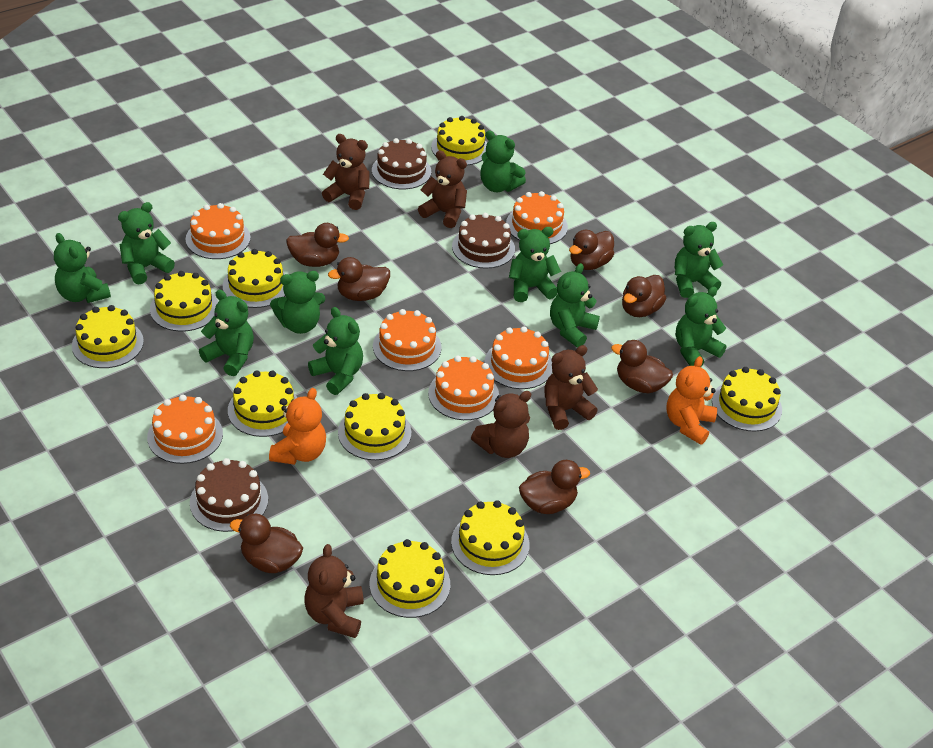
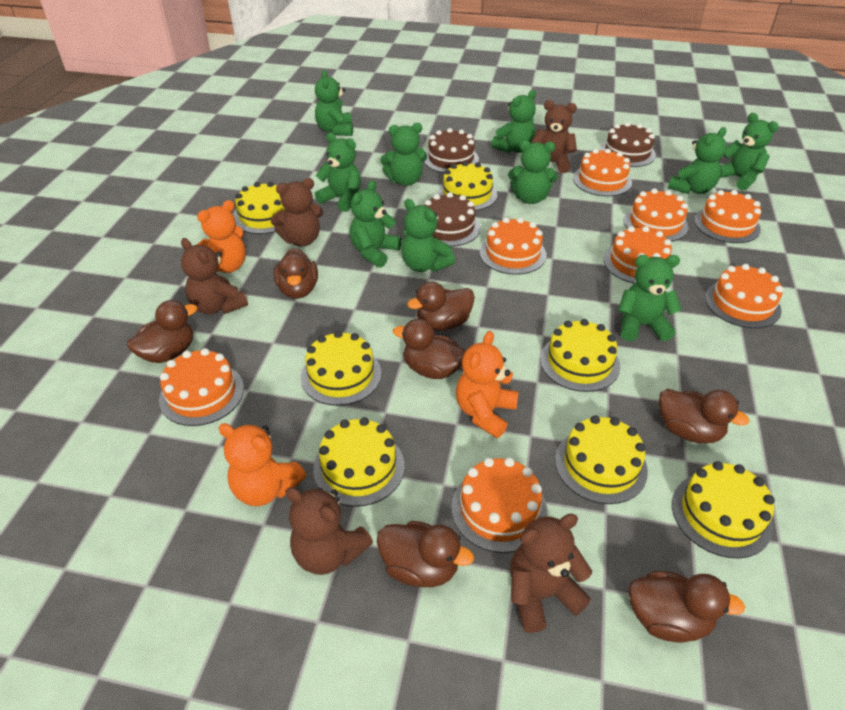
orange cake: 6 -> 8
orange teddy bear: 2 -> 3
yellow cake: 9 -> 7

